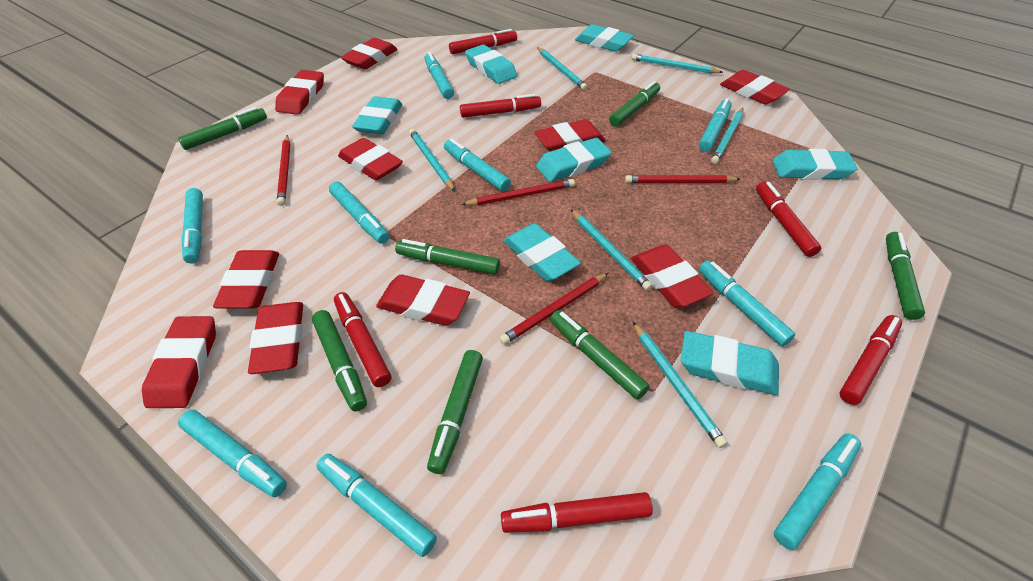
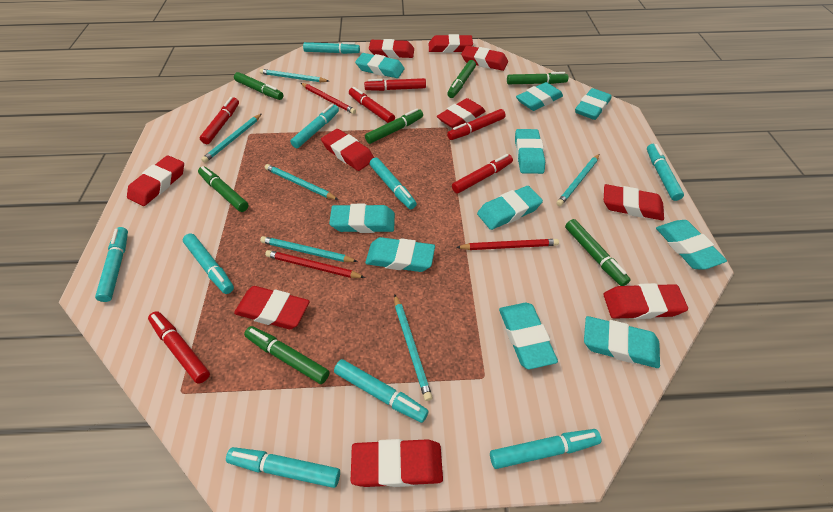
red pencil: 4 -> 3
turquoise eraser: 7 -> 10

